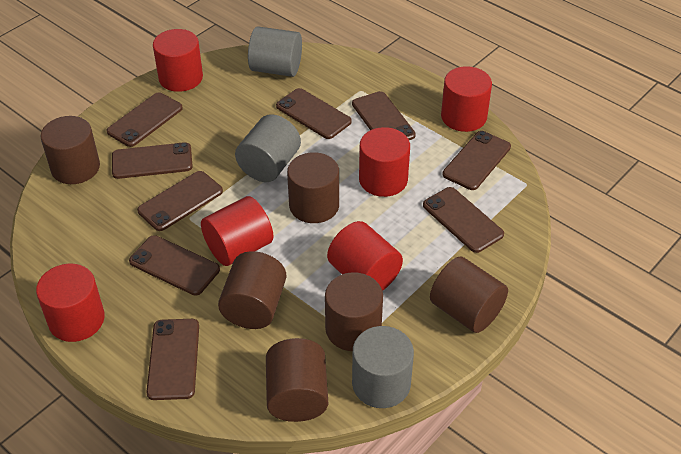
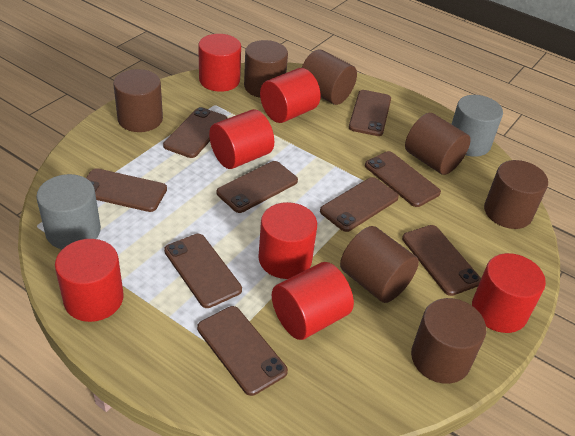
brown cylinder: 6 -> 7
grey cylinder: 3 -> 2
red cylinder: 6 -> 7

